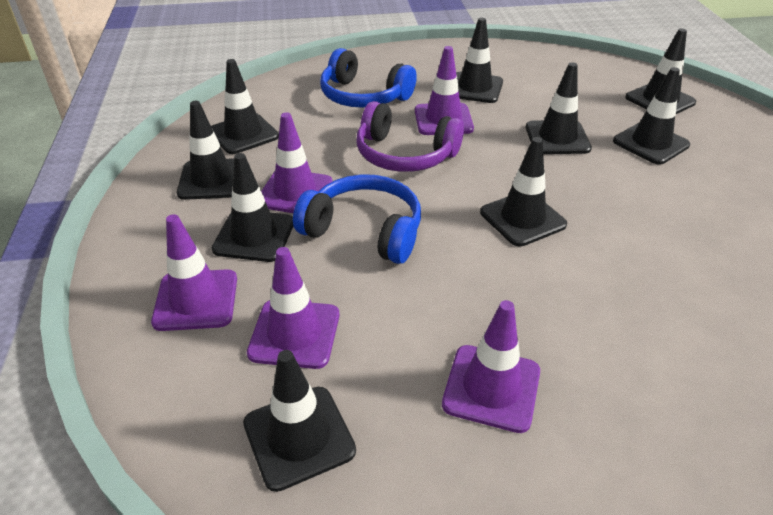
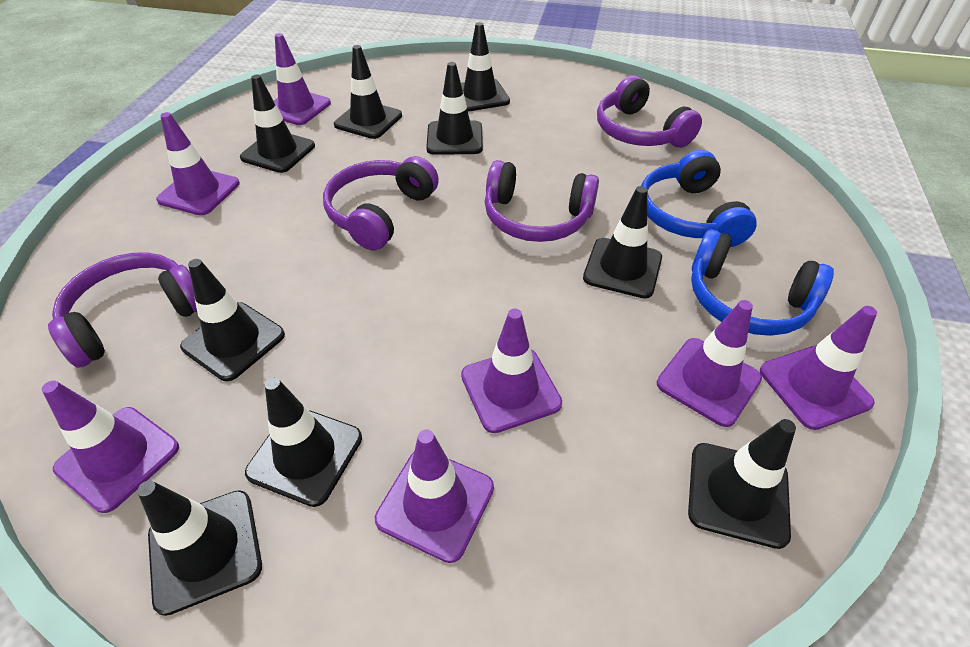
purple headphones: 1 -> 4
purple traffic cone: 5 -> 7

